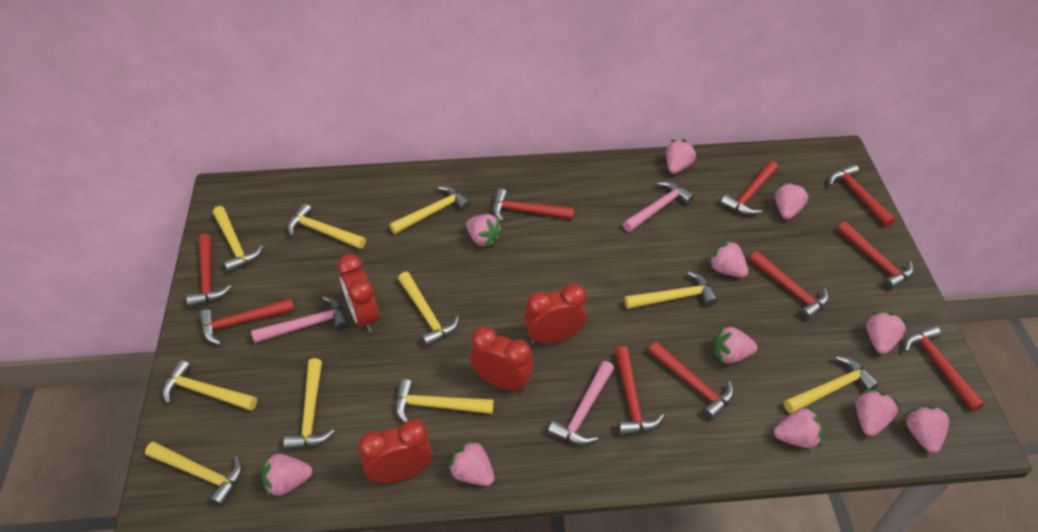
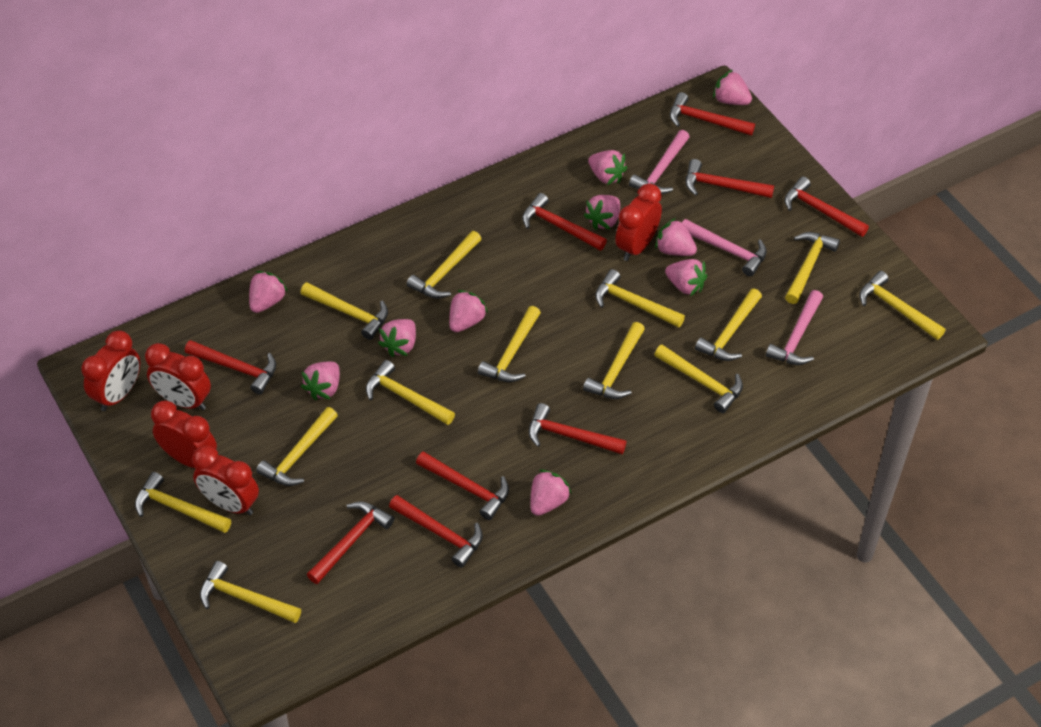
pink strawberry: 11 -> 10
red clock: 4 -> 5
red hammer: 10 -> 9
yellow hammer: 10 -> 13

